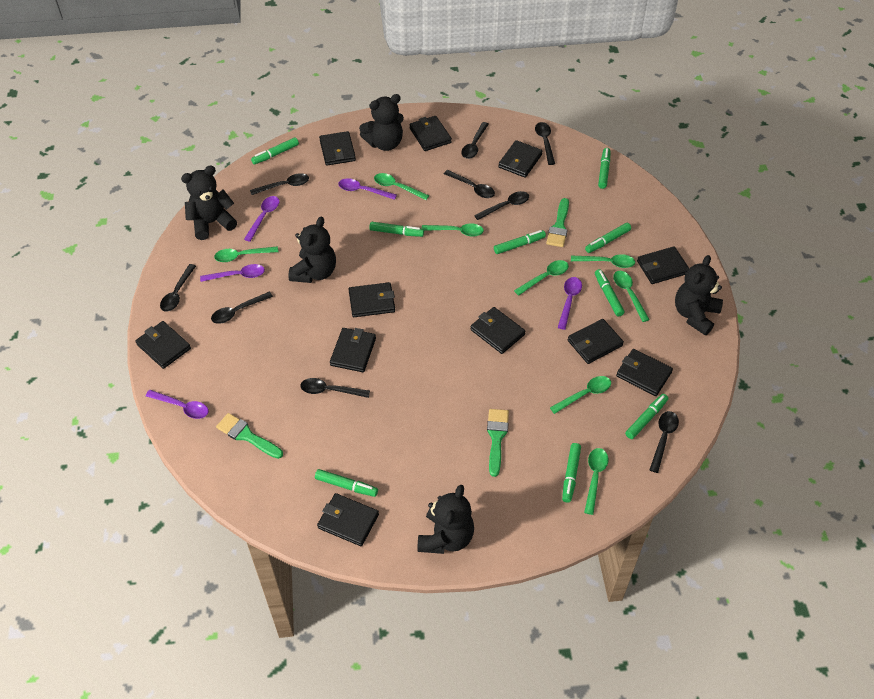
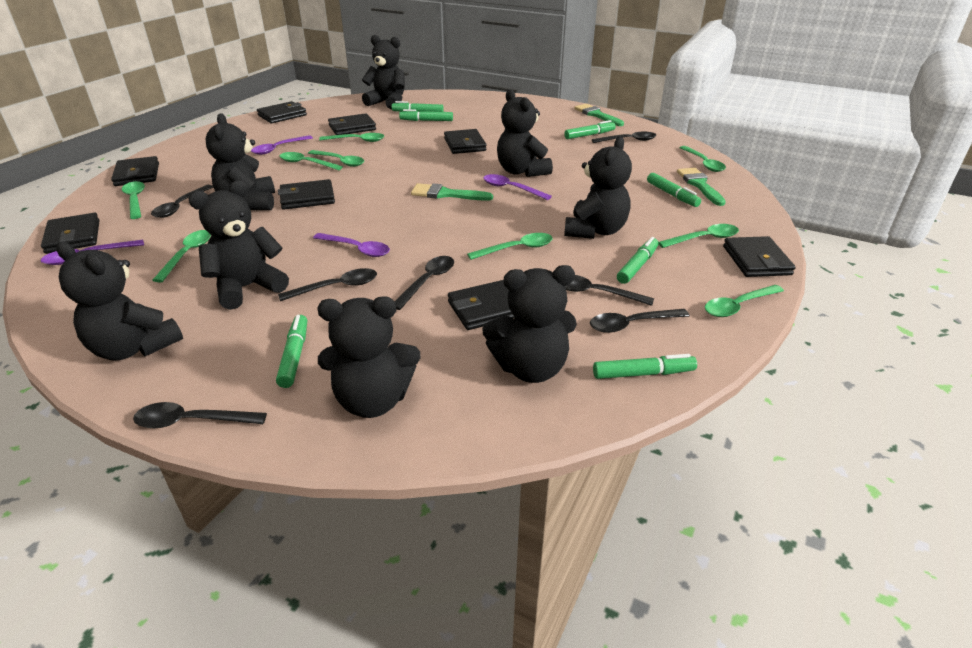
black spoon: 9 -> 7
black teddy bear: 5 -> 8
black wallet: 11 -> 8
green marker: 9 -> 7
green spoon: 8 -> 9
purple spoon: 5 -> 4

